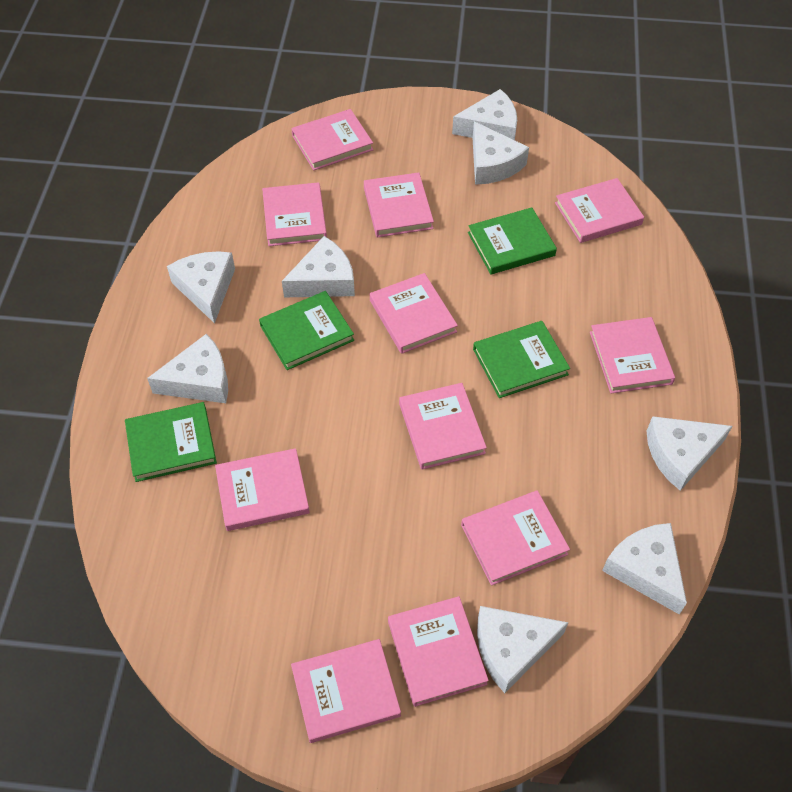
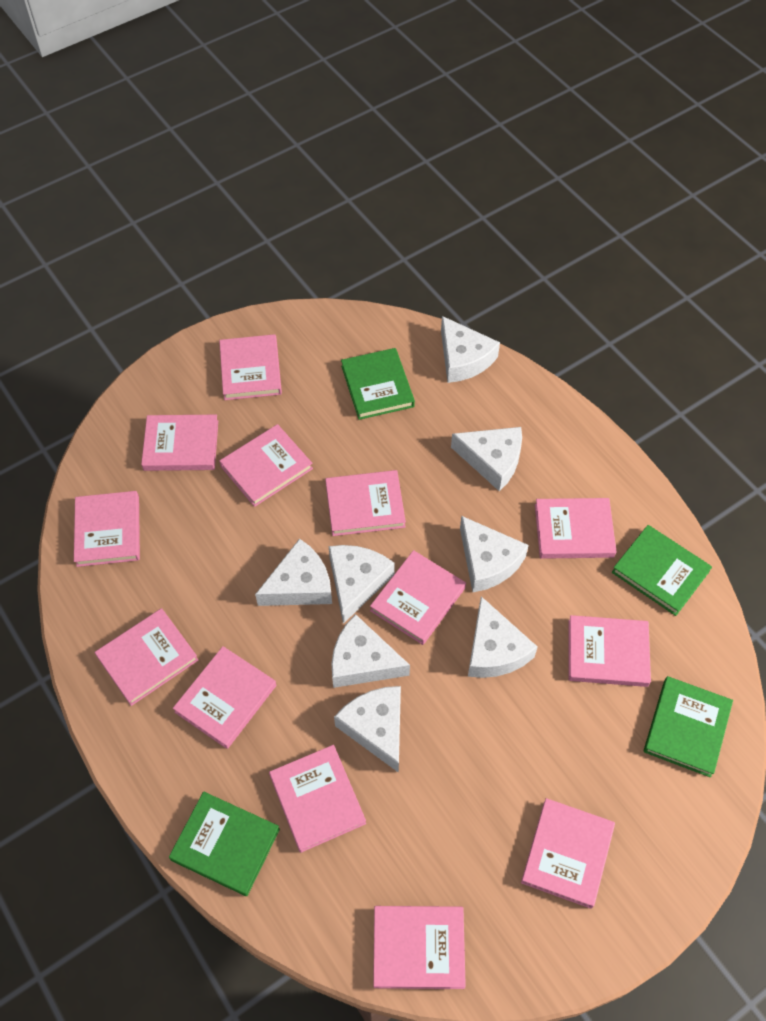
pink book: 11 -> 13

